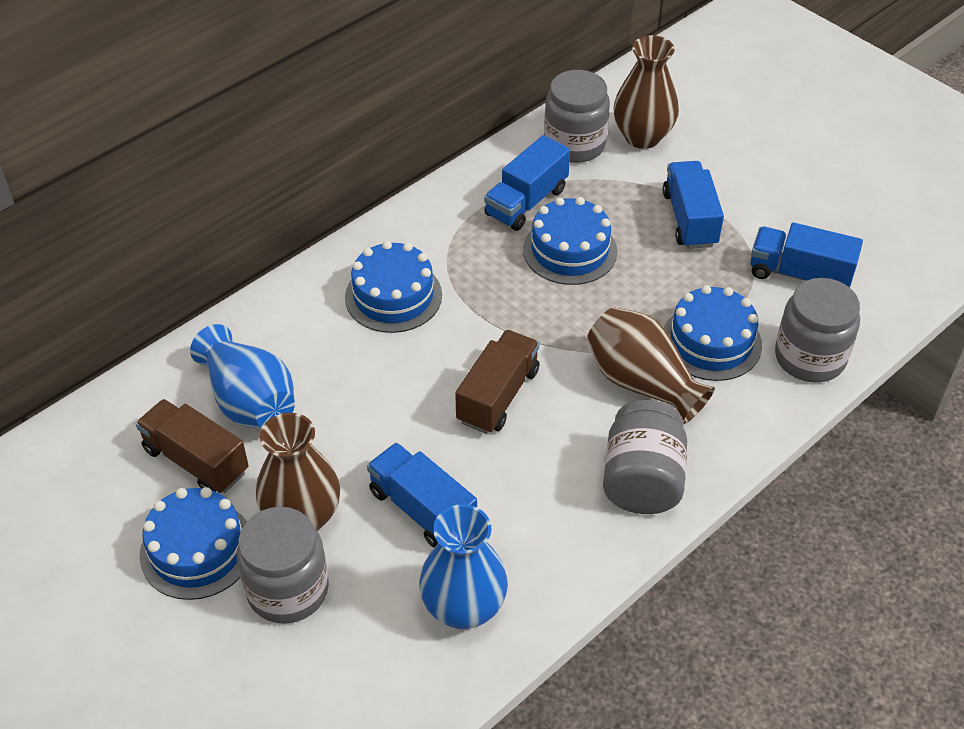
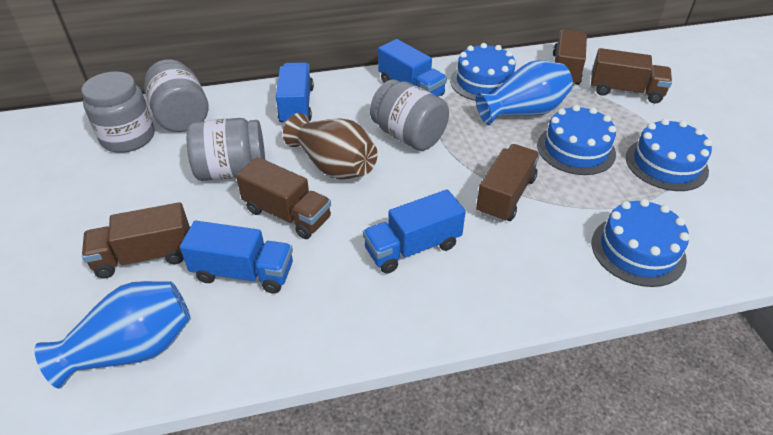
brown truck: 2 -> 5
brown vase: 3 -> 1

